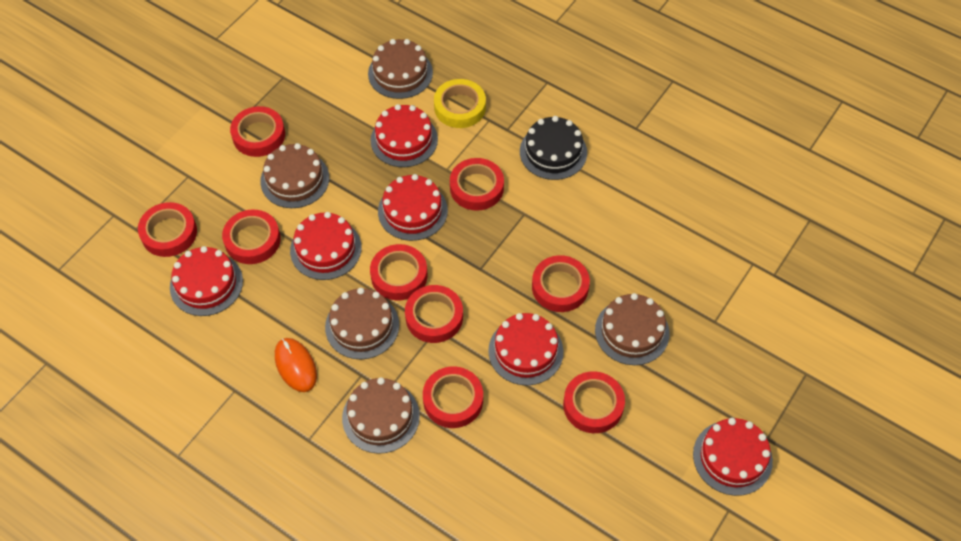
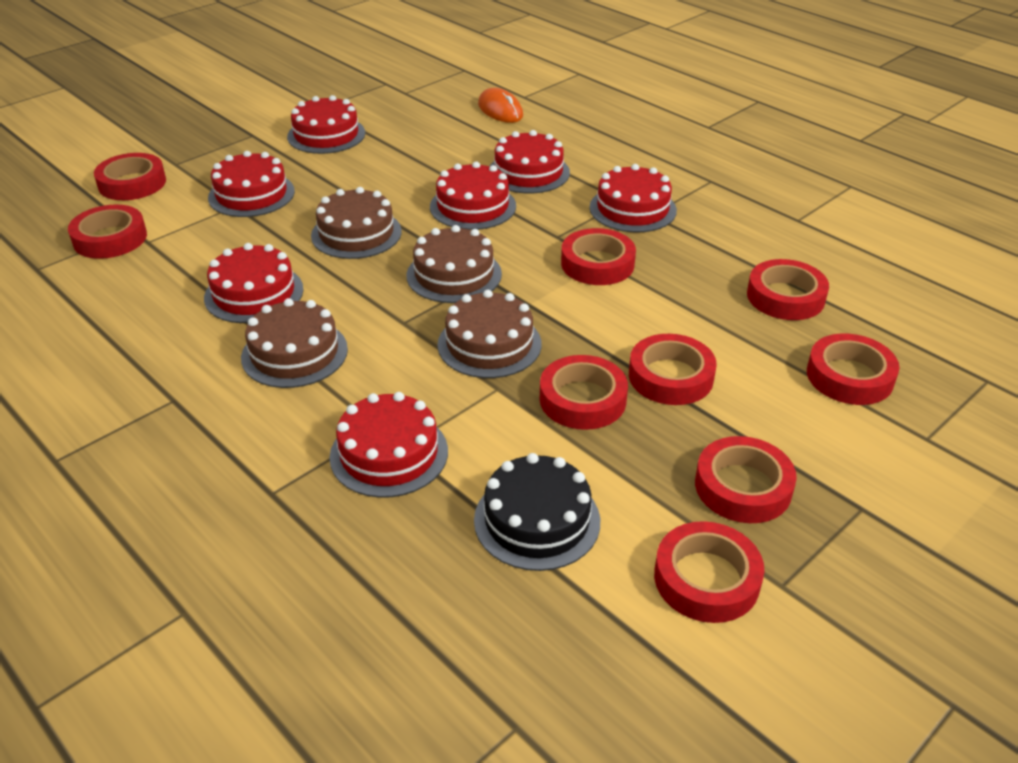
brown cake: 5 -> 4
red cake: 6 -> 7
yellow tape: 1 -> 0

